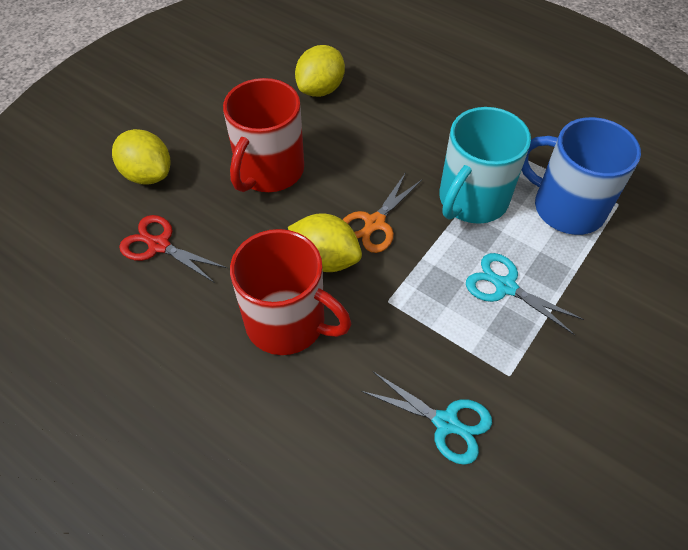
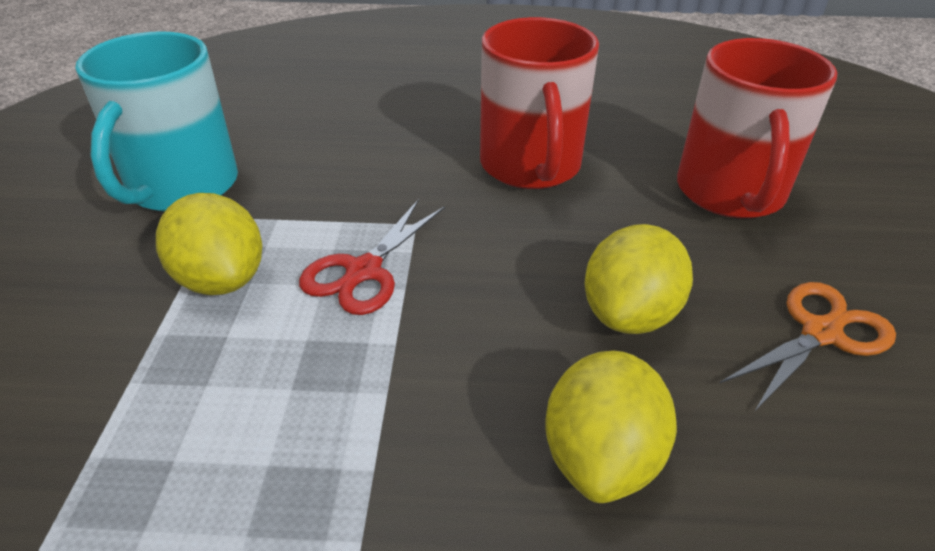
blue mug: 1 -> 0
turquoise scissors: 2 -> 0

